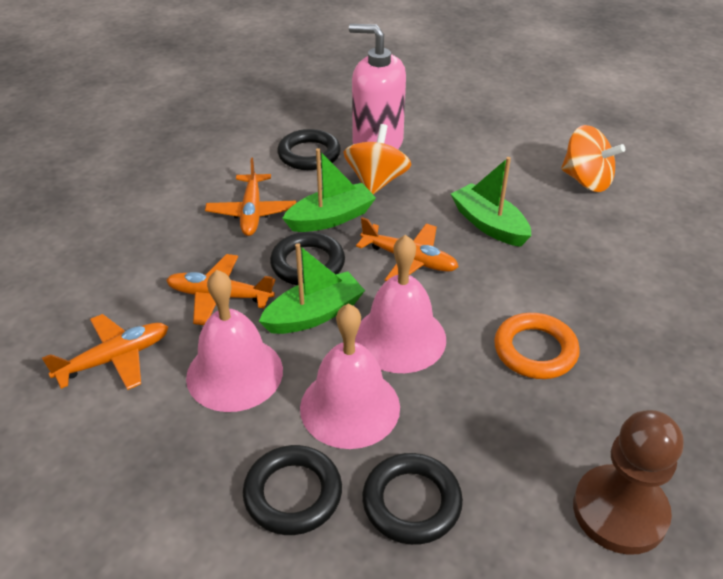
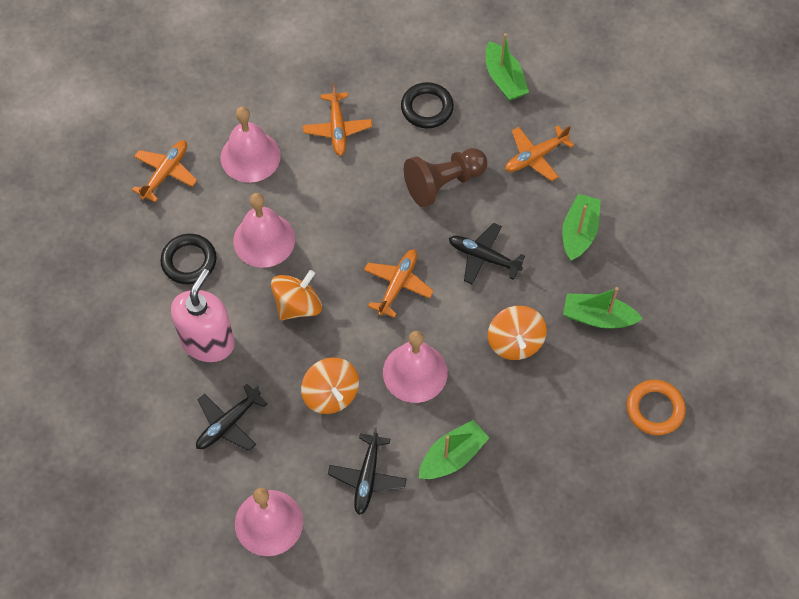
black plane: 0 -> 3
black ring: 4 -> 2
green boat: 3 -> 4
orange spinning top: 2 -> 3
pink bell: 3 -> 4

